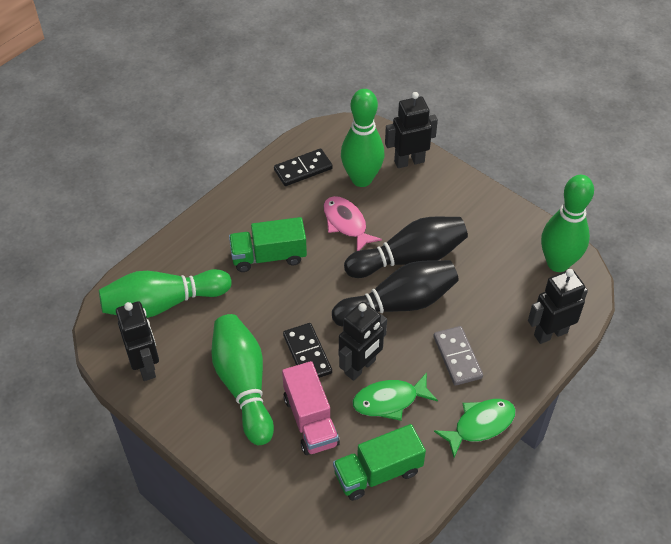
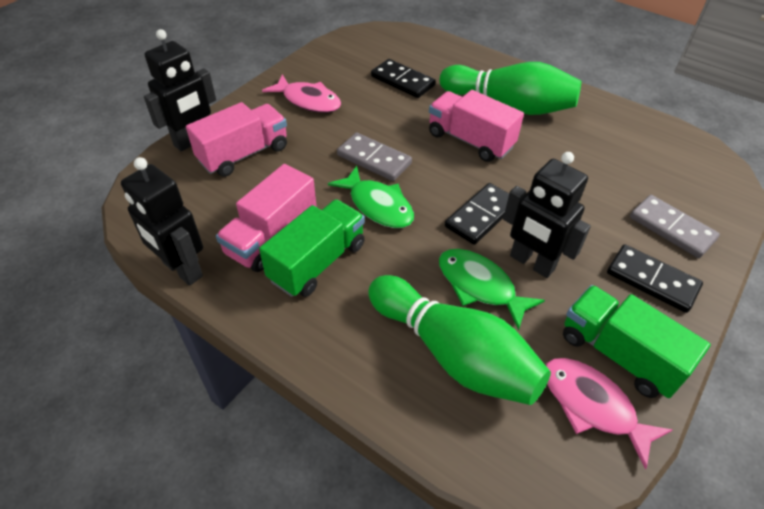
black bowling pin: 2 -> 0
black domino: 2 -> 3
black robot: 4 -> 3
green bowling pin: 4 -> 2
grey domino: 1 -> 2
pink fish: 1 -> 2
pink truck: 1 -> 3

